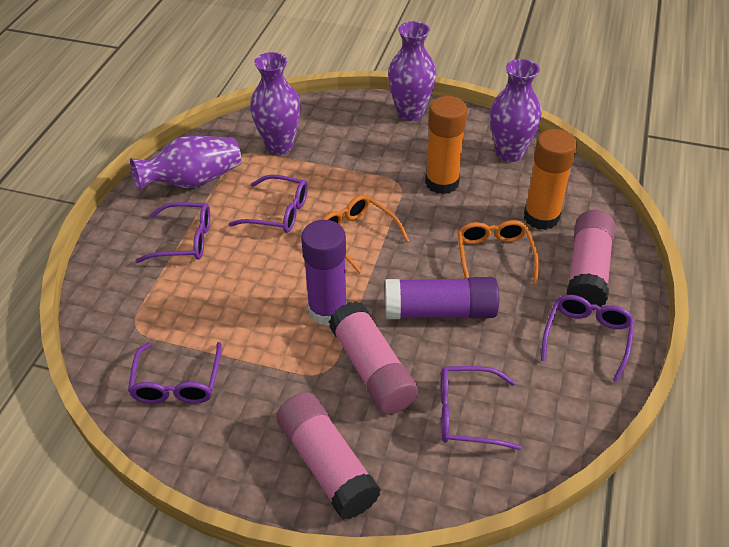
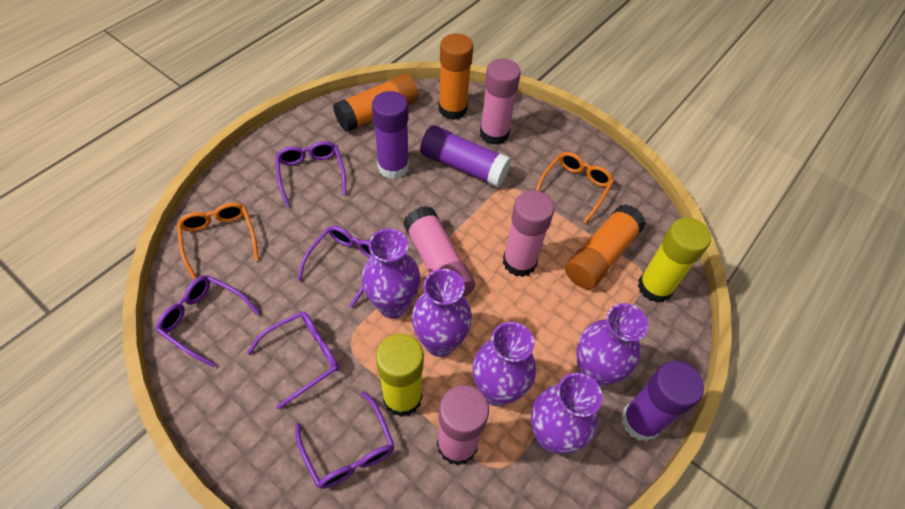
orange glue stick: 2 -> 3
pink glue stick: 3 -> 4
purple glue stick: 2 -> 3
purple vase: 4 -> 5
yellow glue stick: 0 -> 2

